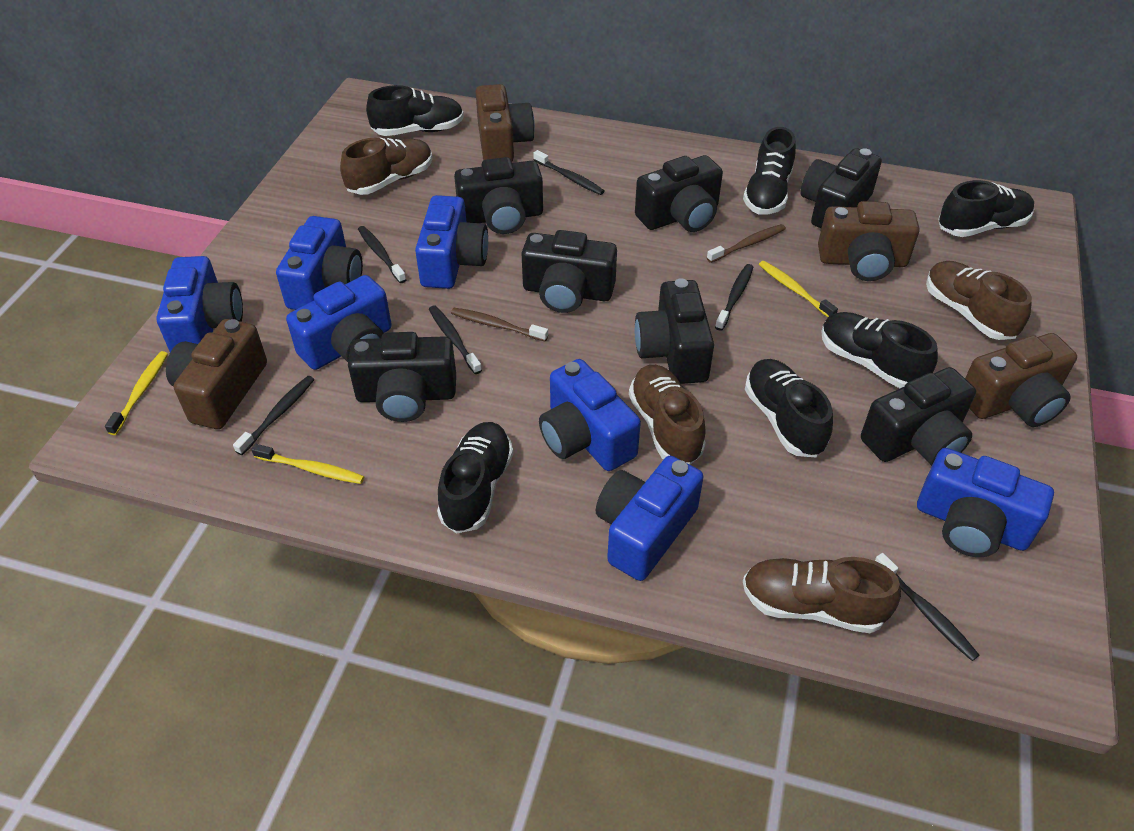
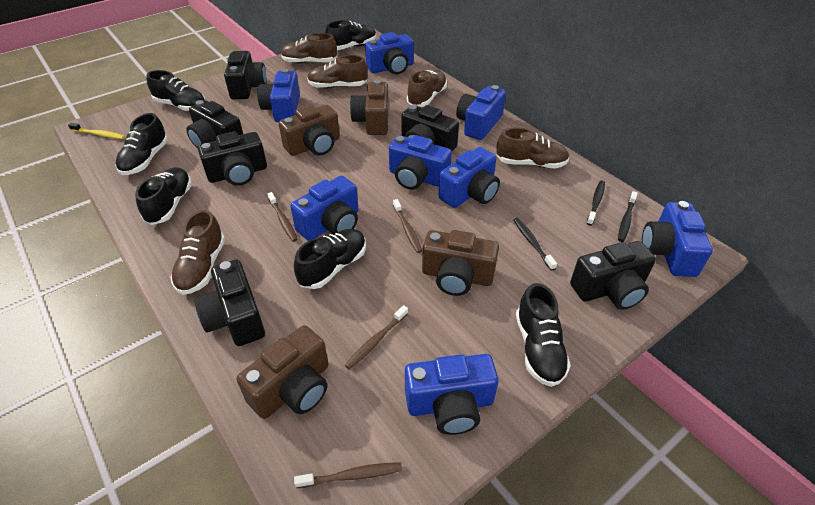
black camera: 7 -> 6
black toothbrush: 6 -> 3
blue camera: 7 -> 8
brown shoe: 4 -> 5
brown toothbrush: 2 -> 4
yellow toothbrush: 3 -> 1

